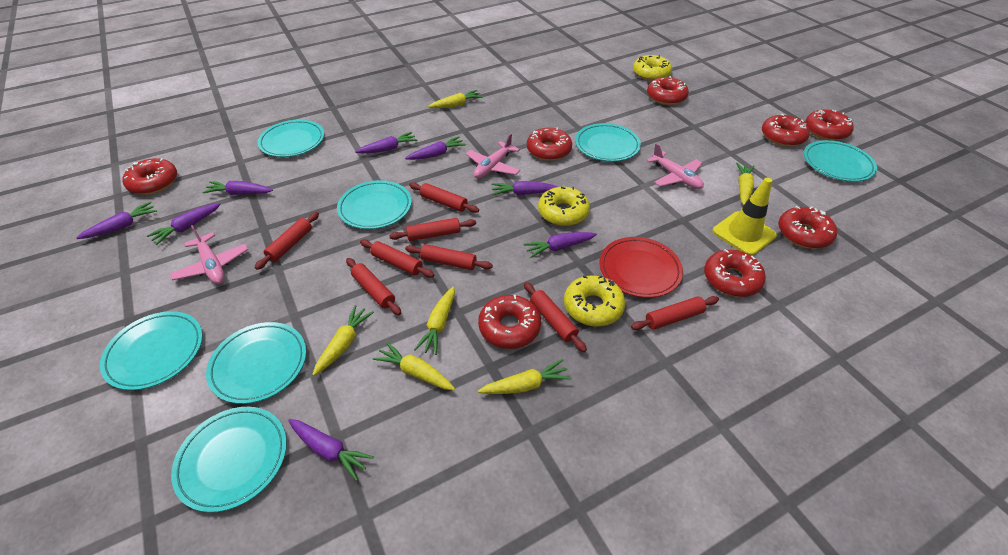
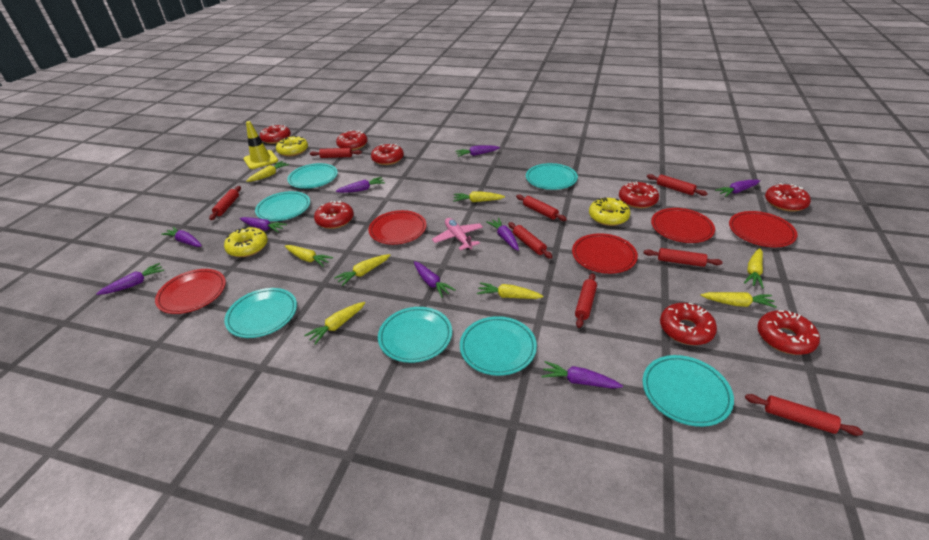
pink plane: 3 -> 1
purple carrot: 8 -> 9
red plate: 1 -> 5
yellow carrot: 6 -> 8

